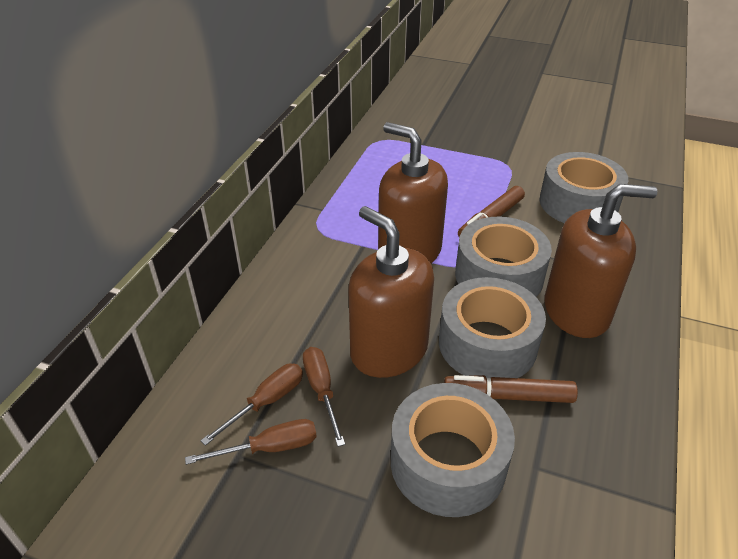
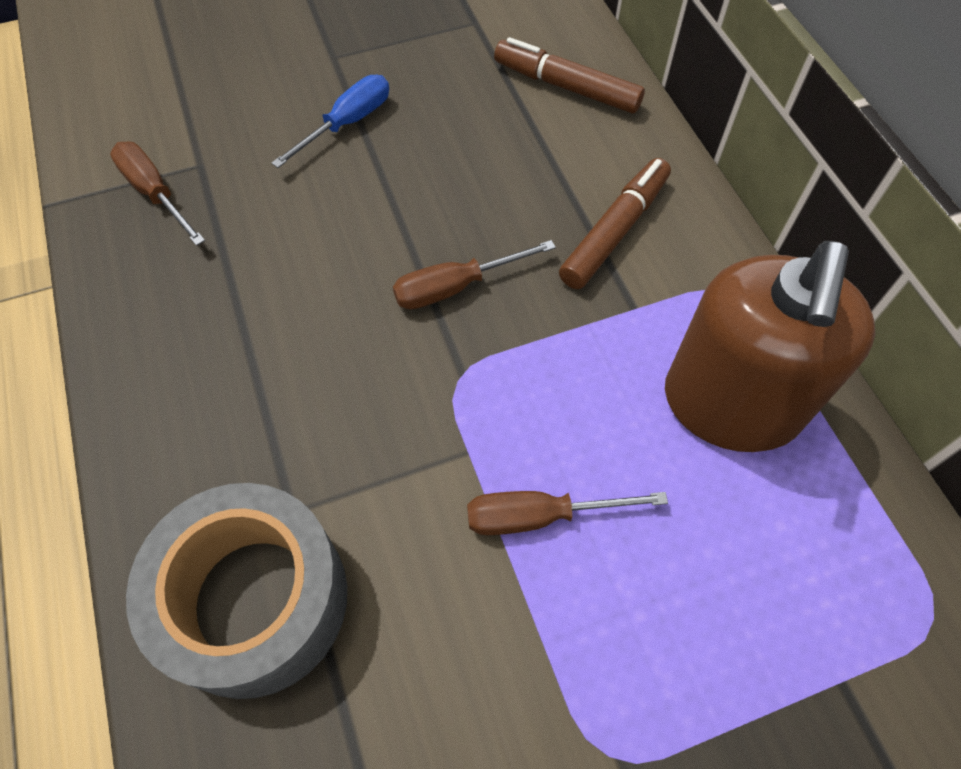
blue screwdriver: 0 -> 1
brown soap dispenser: 3 -> 1
grey tape: 4 -> 1

